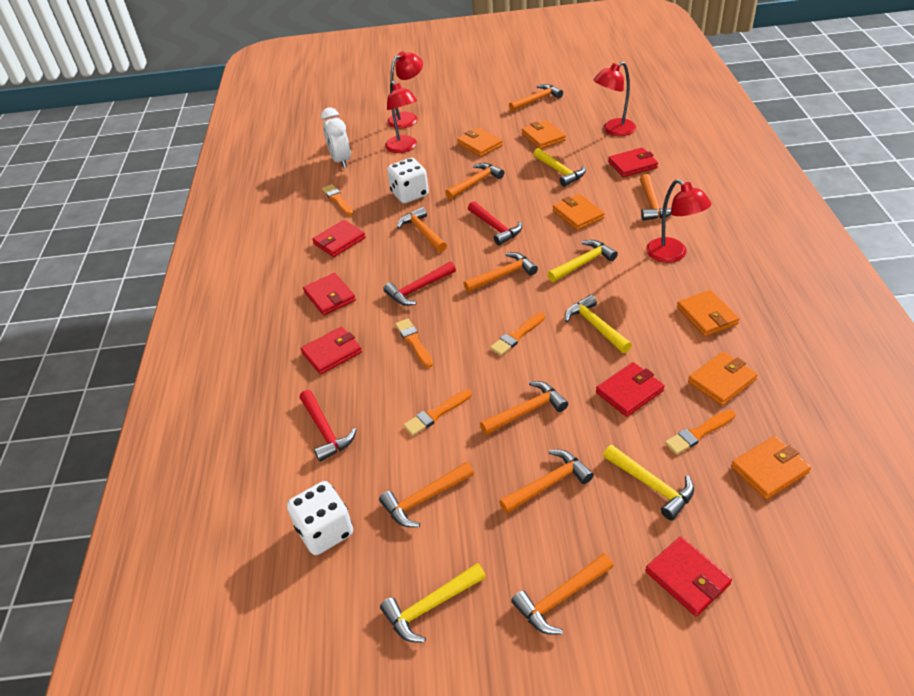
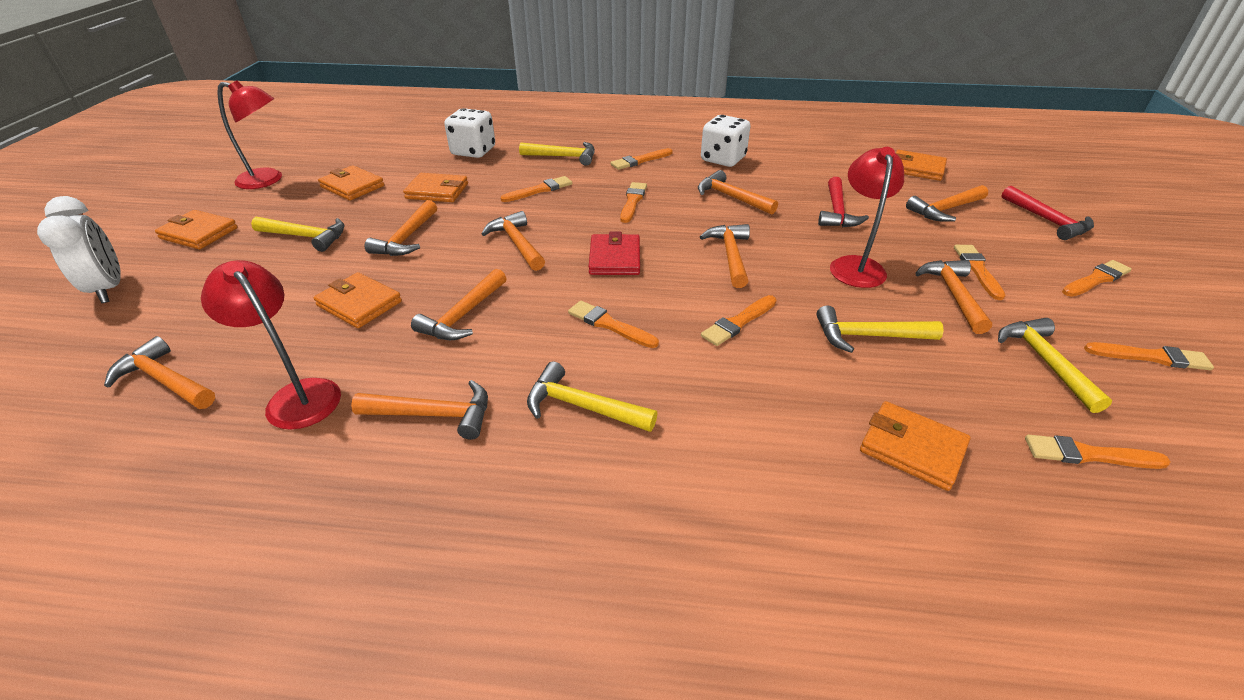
orange brush: 5 -> 9
red hammer: 3 -> 2
red lamp: 4 -> 3
red wallet: 6 -> 1

